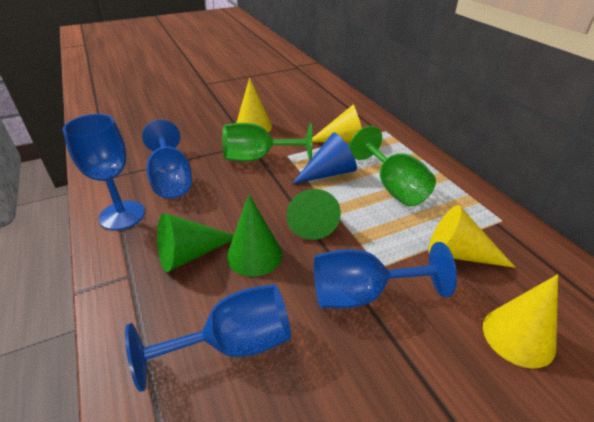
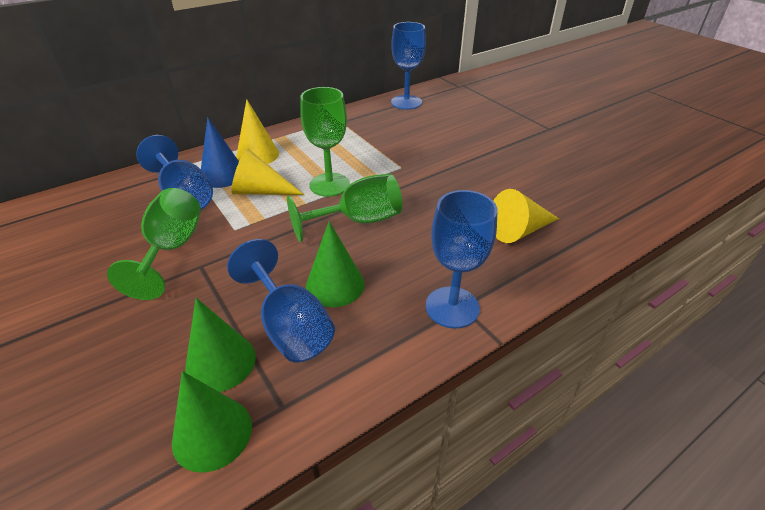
green goblet: 2 -> 3
yellow cone: 4 -> 3

